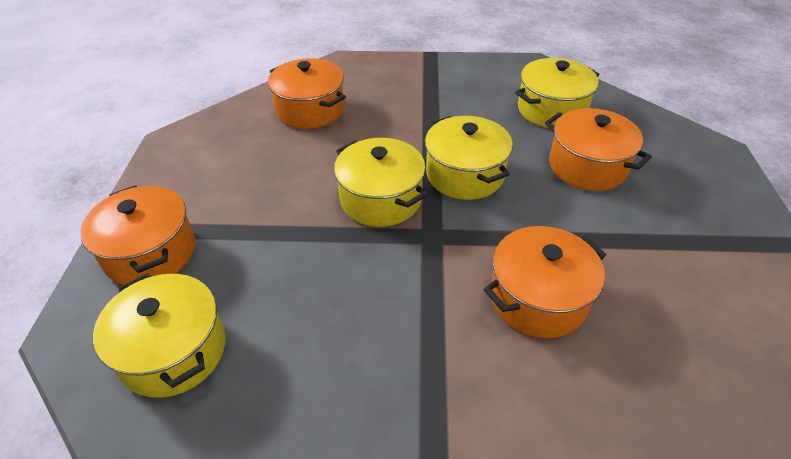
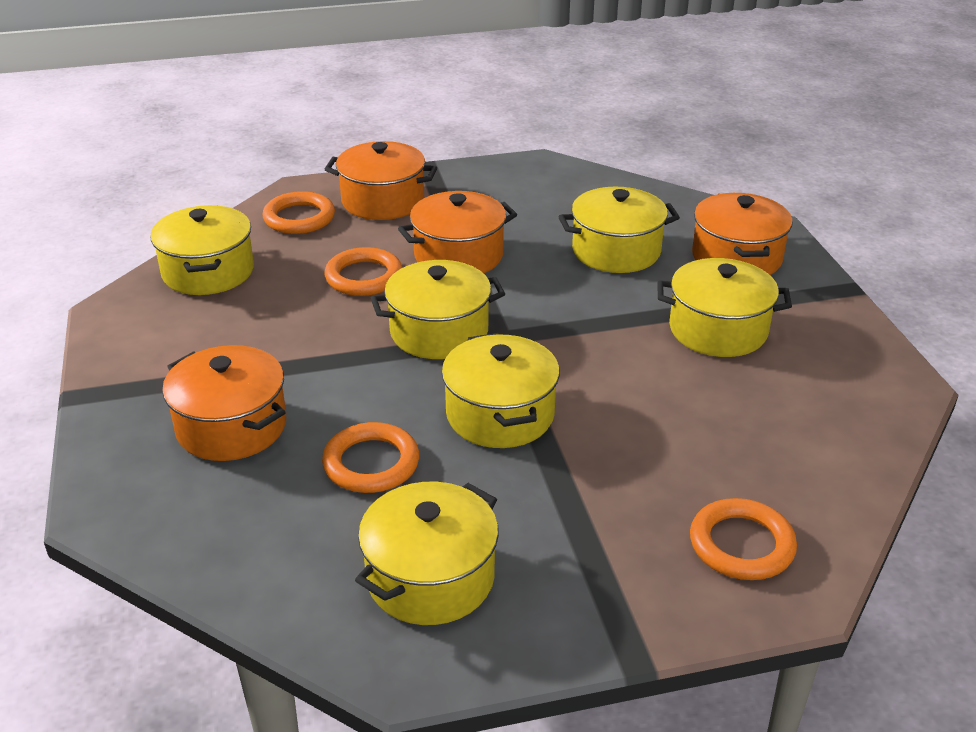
orange ring: 0 -> 4
yellow pot: 4 -> 6

